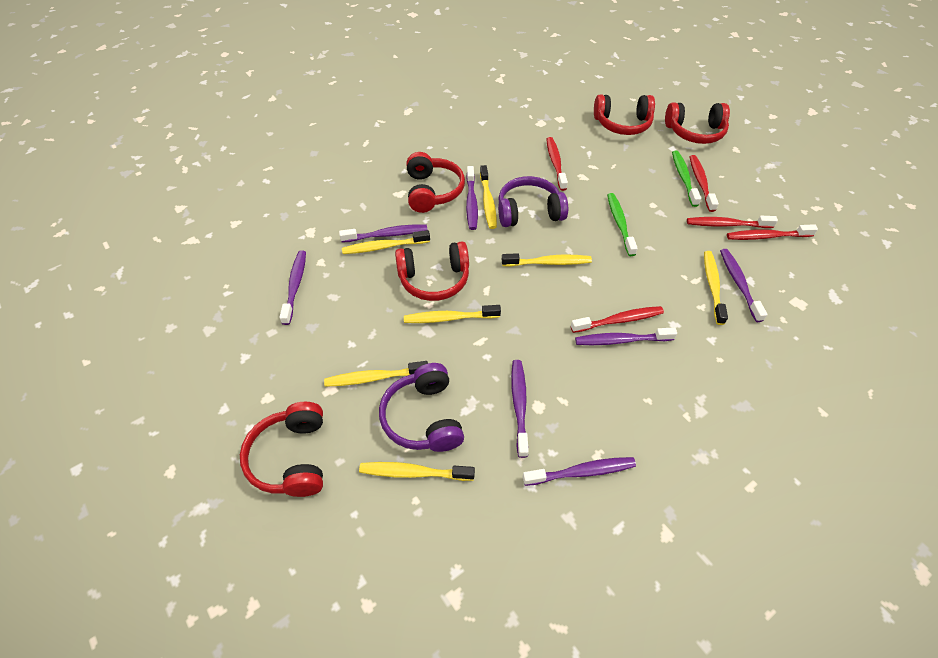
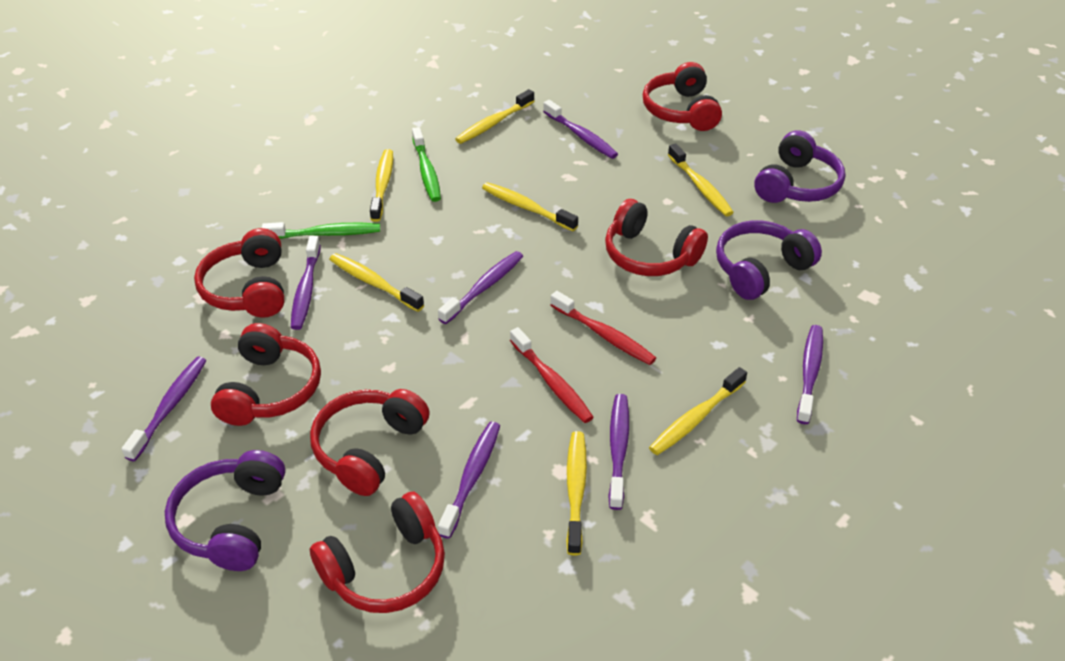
purple headphones: 2 -> 3
red headphones: 5 -> 6
red toothbrush: 5 -> 2

